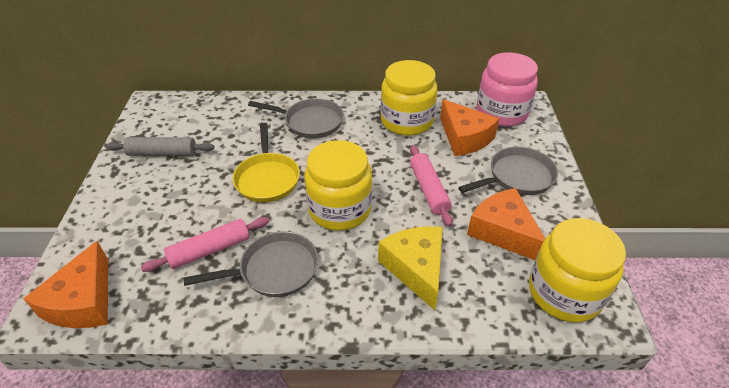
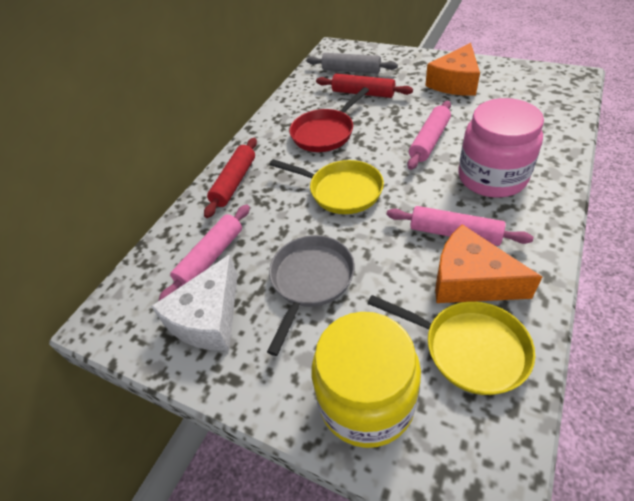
grey pan: 3 -> 1
orange cheese: 3 -> 2
pink rolling pin: 2 -> 3
red pan: 0 -> 1
red rolling pin: 0 -> 2
white cheese: 0 -> 1
yellow cheese: 1 -> 0
yellow jar: 3 -> 1
yellow pan: 1 -> 2

